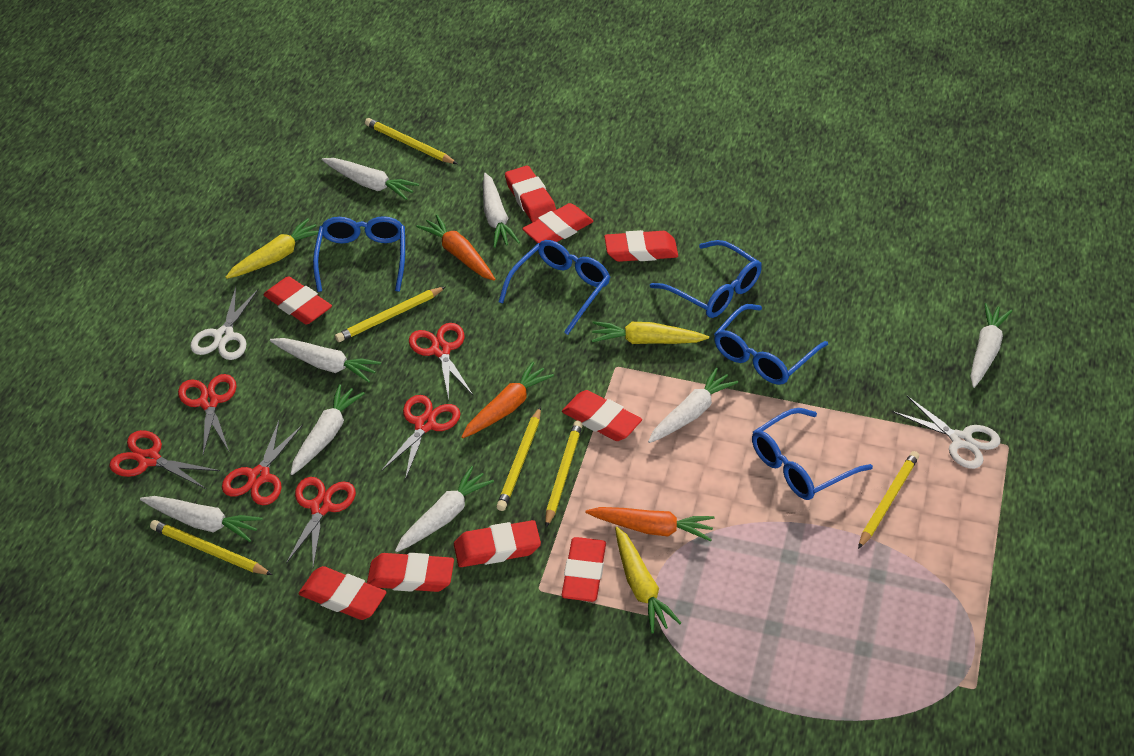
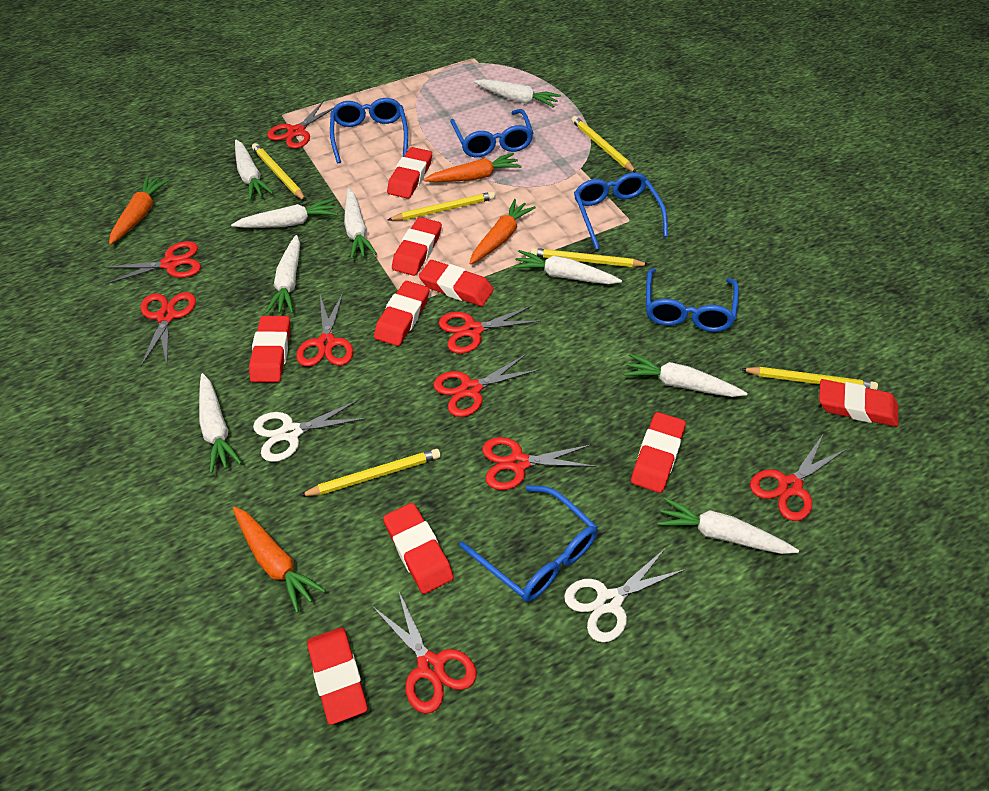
orange carrot: 3 -> 4
red scissors: 6 -> 9
white carrot: 8 -> 9
yellow carrot: 3 -> 0

